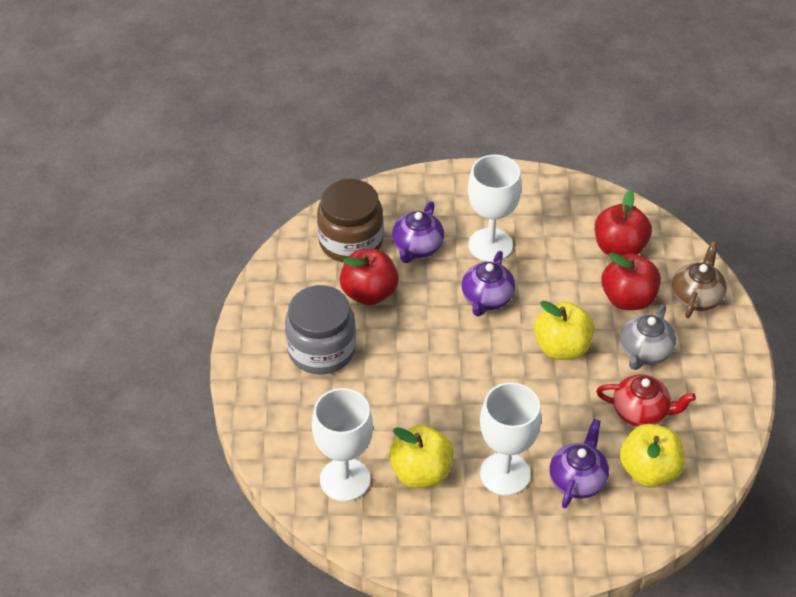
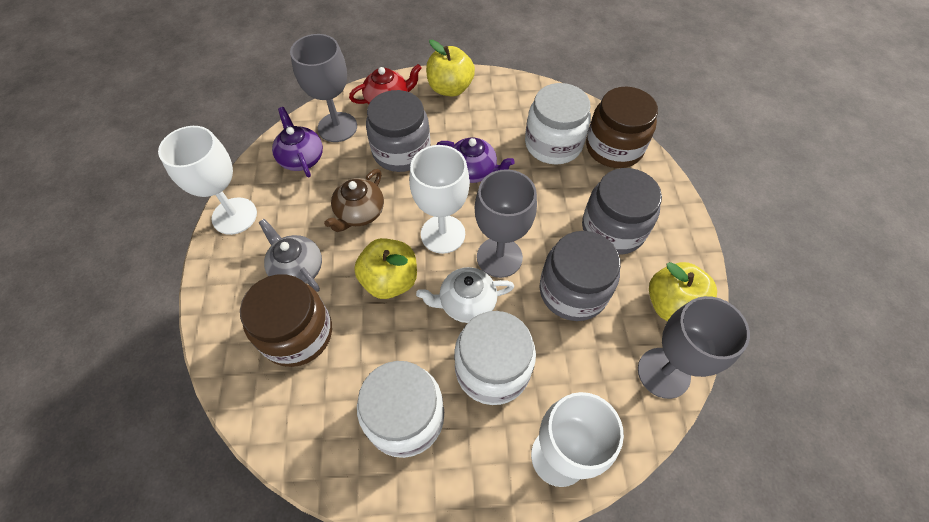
brown jar: 1 -> 2
grey goblet: 0 -> 3
grey jar: 1 -> 3
purple teapot: 3 -> 2
red apple: 3 -> 0
white jar: 0 -> 3
white teapot: 0 -> 1

